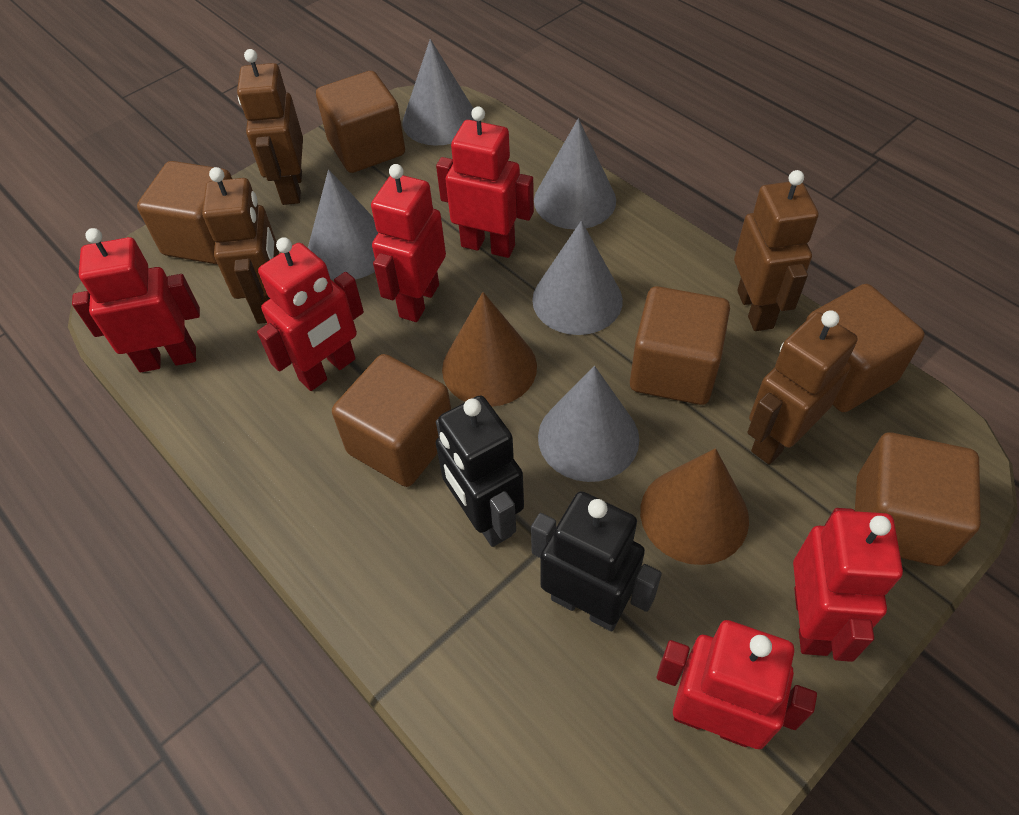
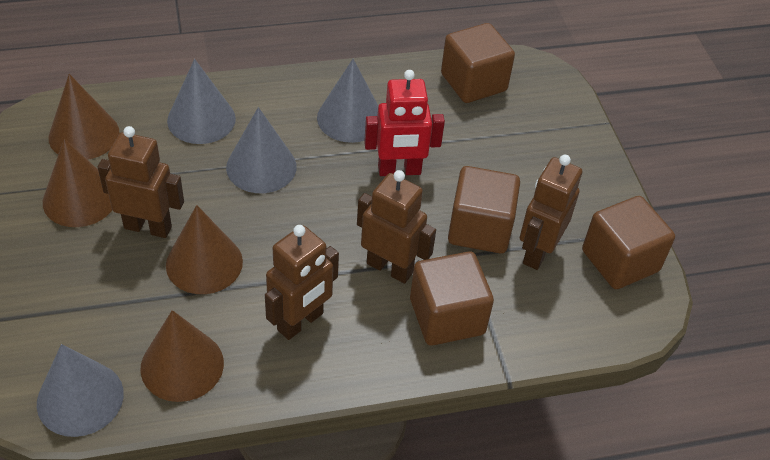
black robot: 2 -> 0
brown cone: 2 -> 4
brown cube: 6 -> 4
grey cone: 5 -> 4
red robot: 6 -> 1

